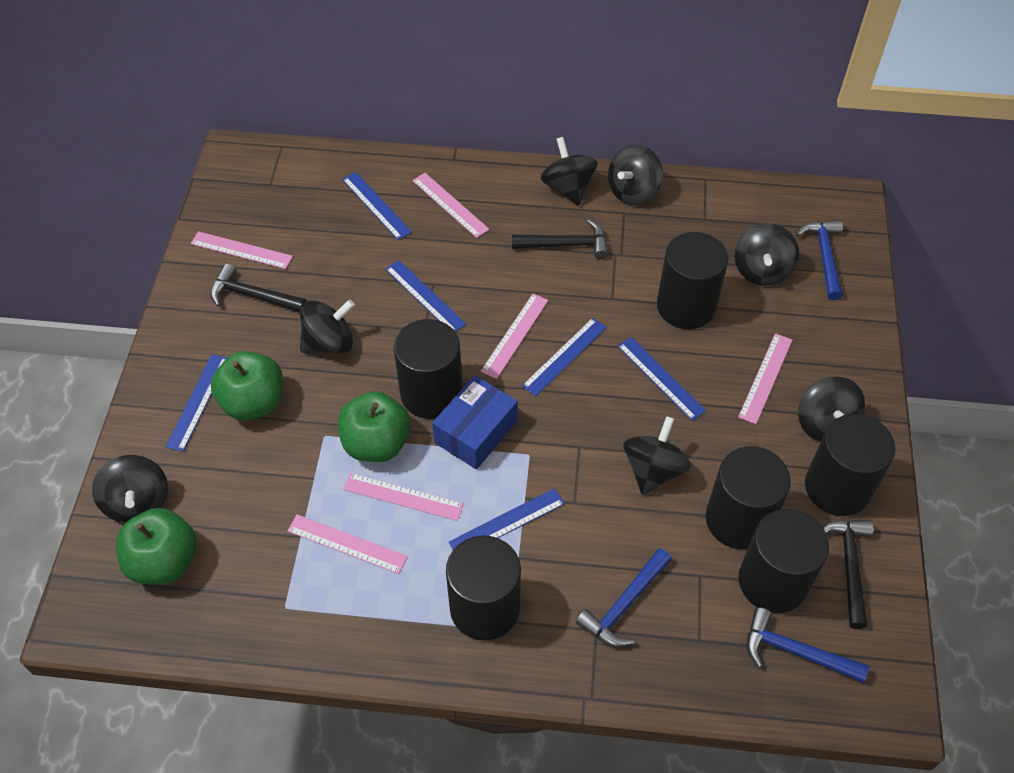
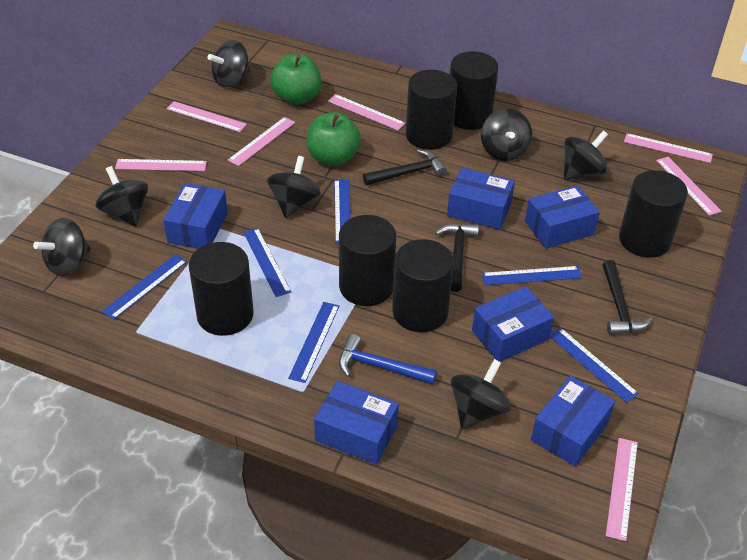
blue box: 1 -> 6
blue hammer: 3 -> 1
green apple: 3 -> 2
pink ruler: 6 -> 7

